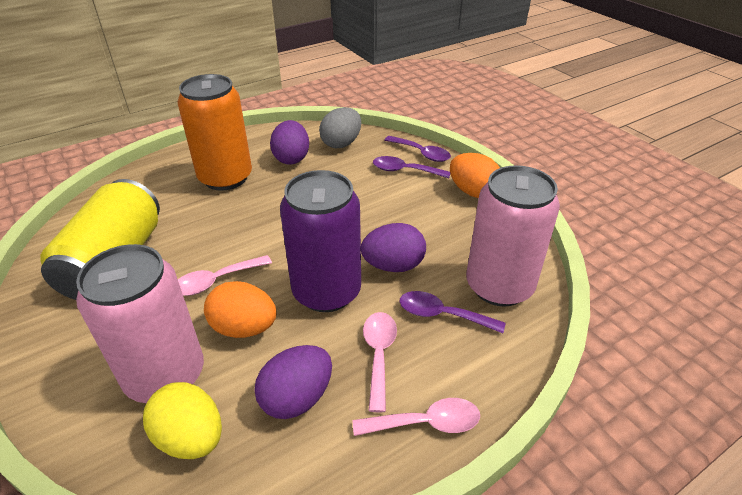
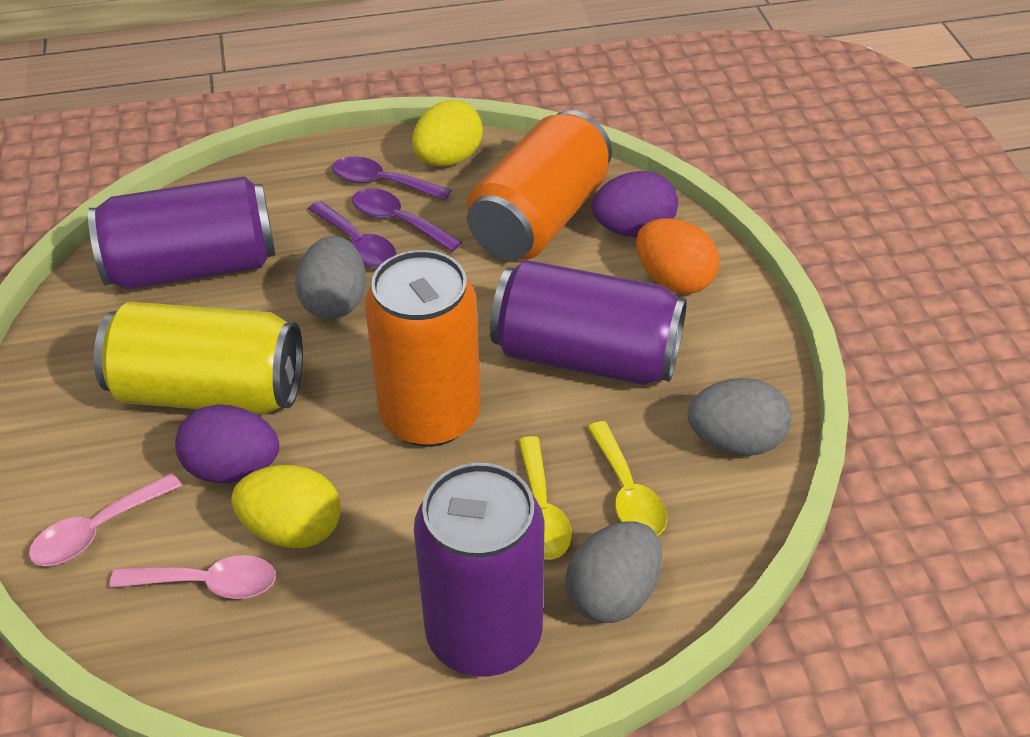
grey egg: 1 -> 3
orange can: 1 -> 2
orange egg: 2 -> 1
pink can: 2 -> 0
pink spoon: 3 -> 2
purple can: 1 -> 3
purple egg: 3 -> 2
yellow egg: 1 -> 2
yellow spoon: 0 -> 2

